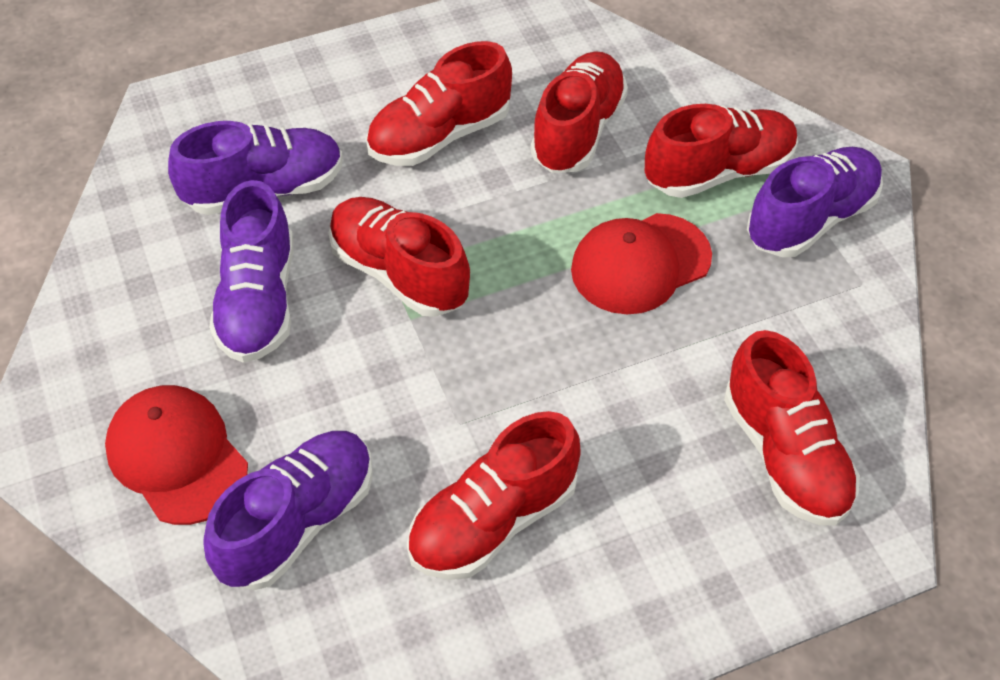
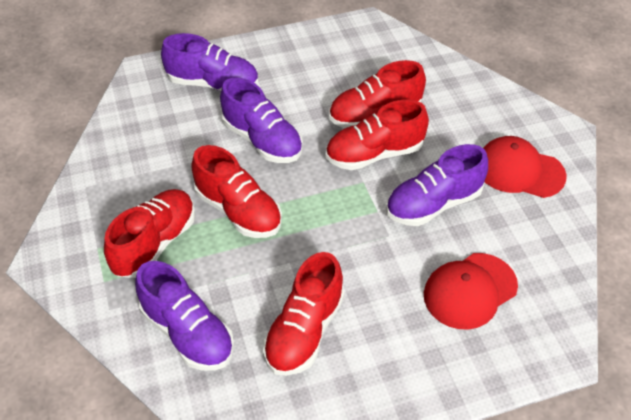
red shoe: 6 -> 5

